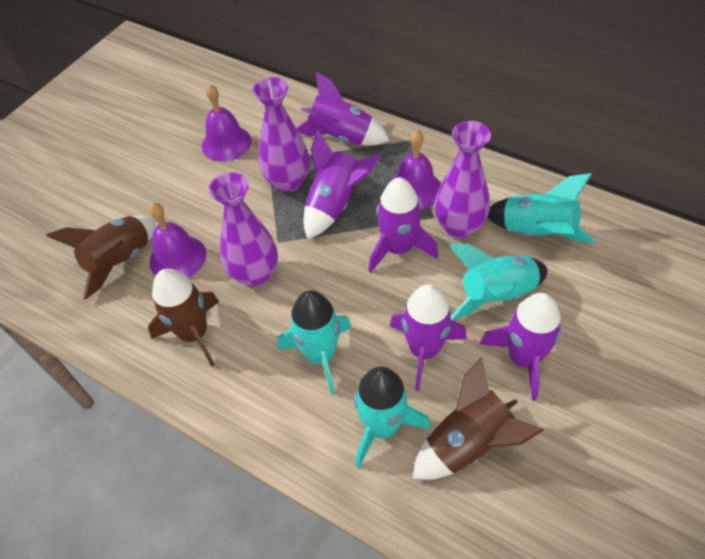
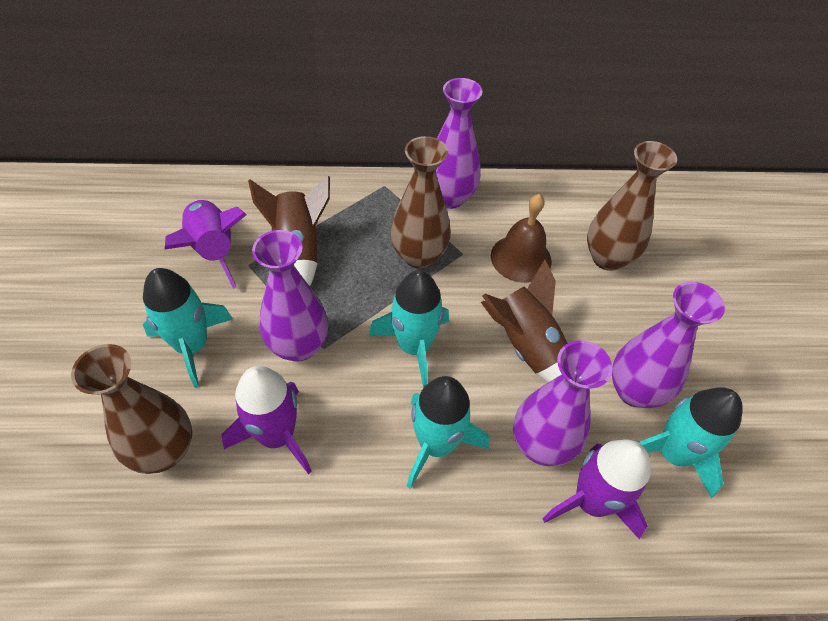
brown bell: 0 -> 1
brown rocket: 3 -> 2
brown vase: 0 -> 3
purple bell: 3 -> 0
purple rocket: 5 -> 3
purple vase: 3 -> 4

